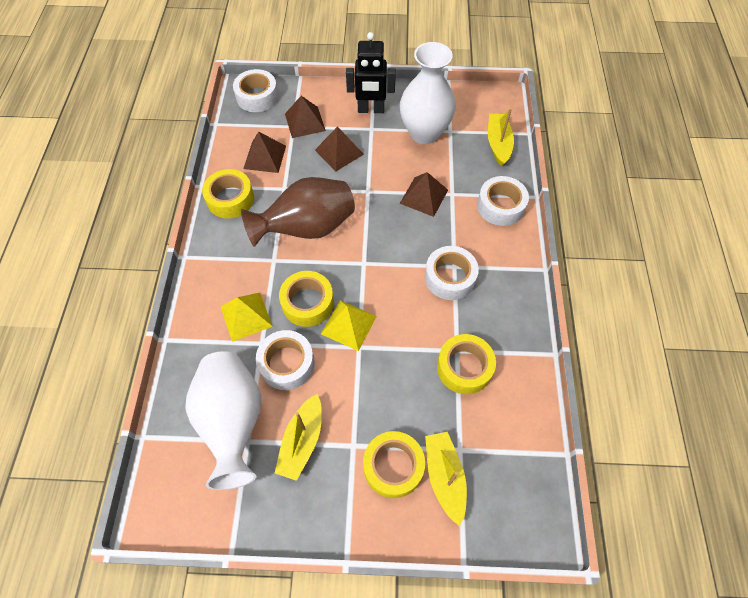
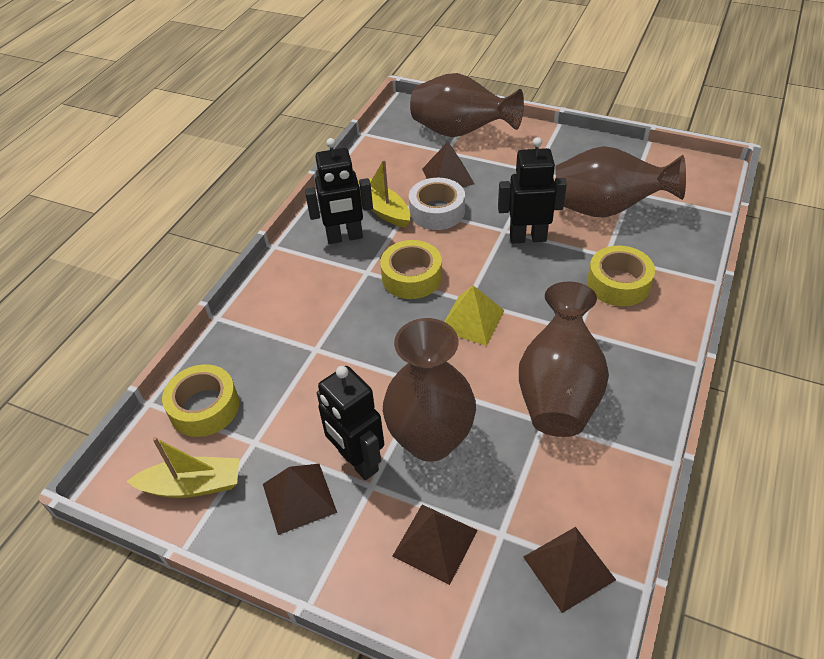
black robot: 1 -> 3
brown vase: 1 -> 4
white tape: 4 -> 1
white vase: 2 -> 0
yellow boat: 3 -> 2
yellow pyramid: 2 -> 1
yellow tape: 4 -> 3

